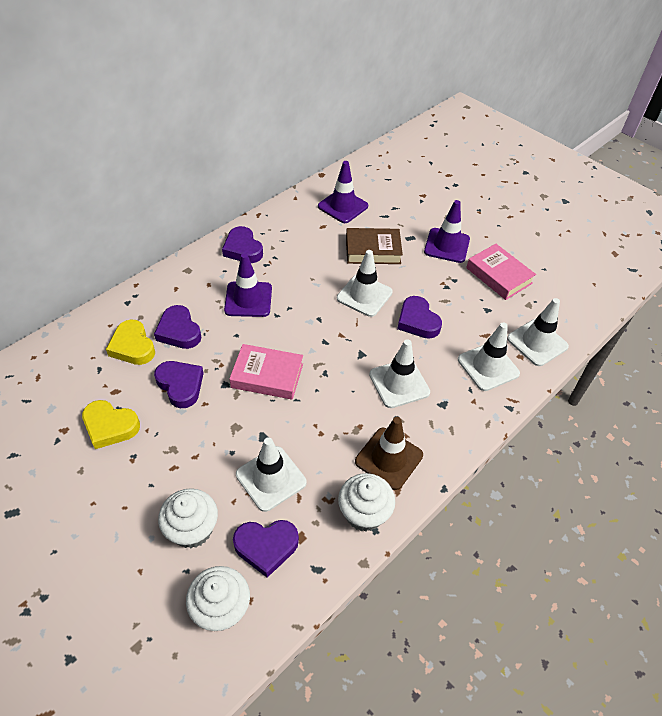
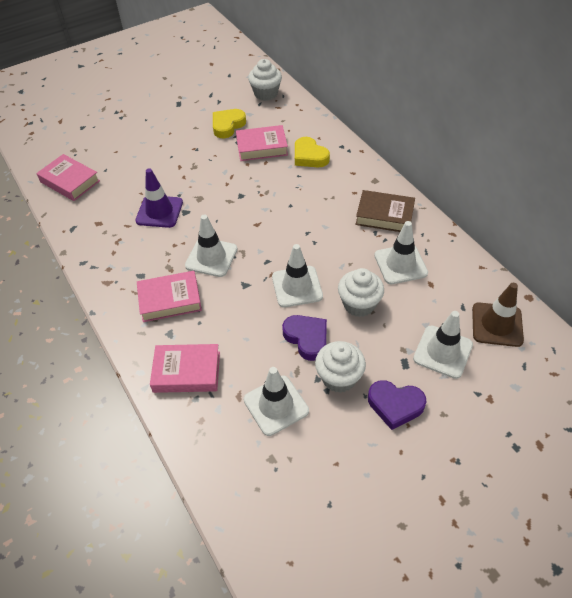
pink book: 2 -> 4
purple heart: 5 -> 2
purple traffic cone: 3 -> 1

